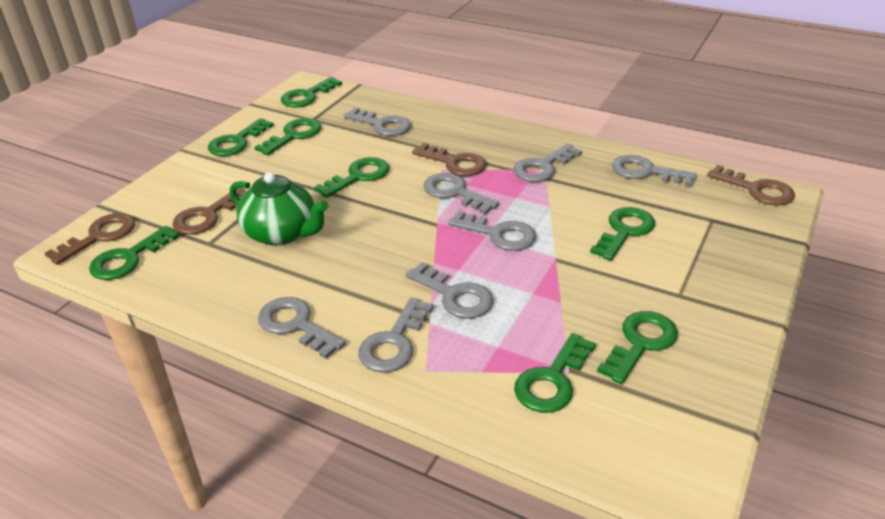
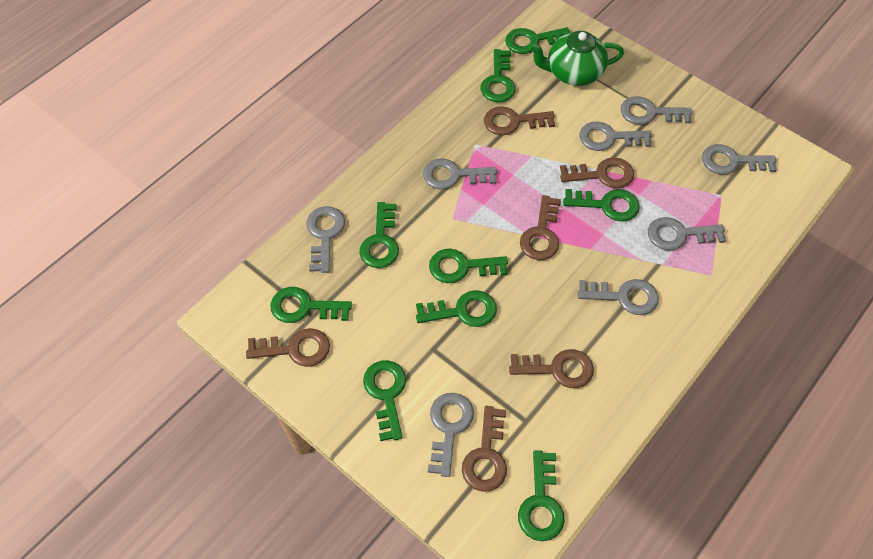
brown key: 4 -> 6
green key: 8 -> 9

